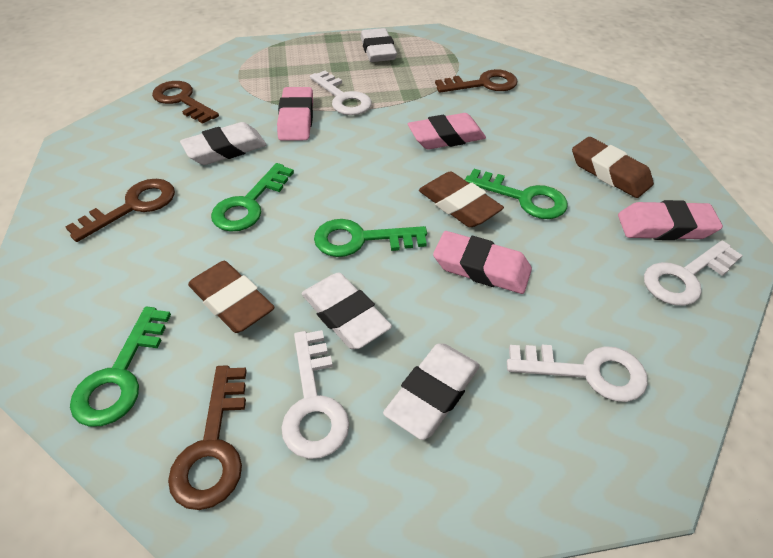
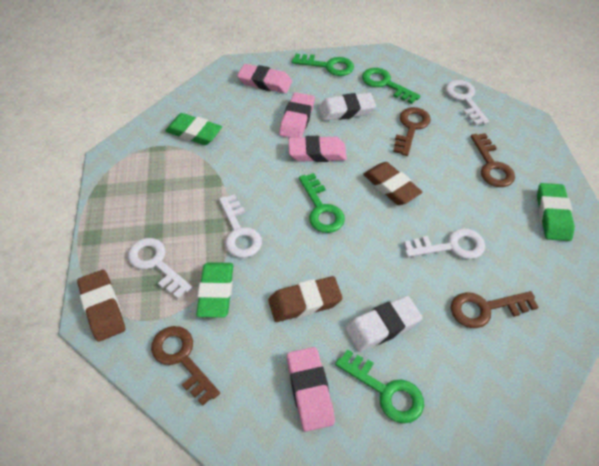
green eraser: 0 -> 3
white eraser: 4 -> 2

